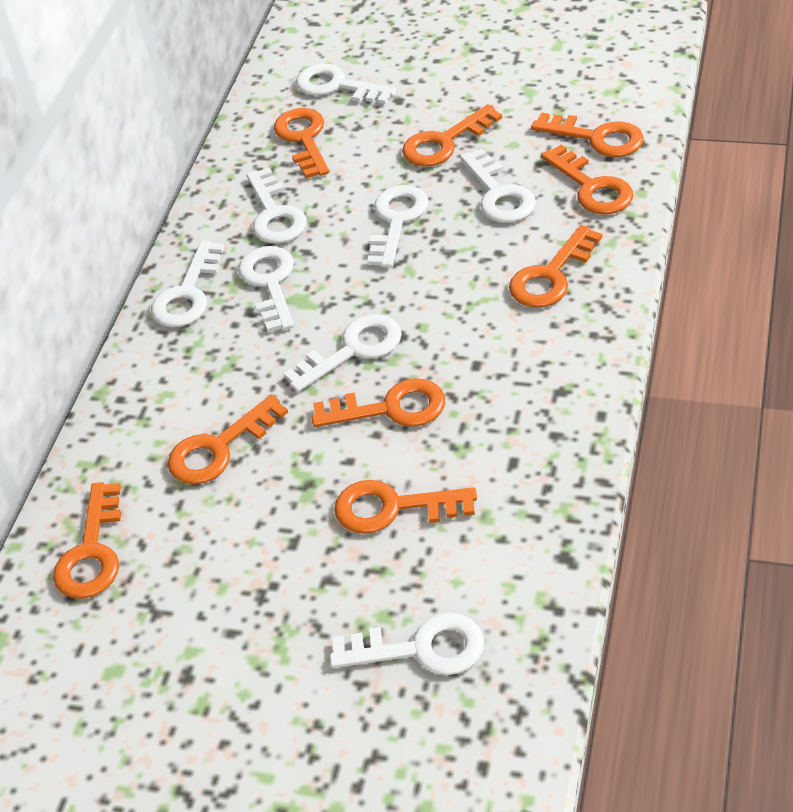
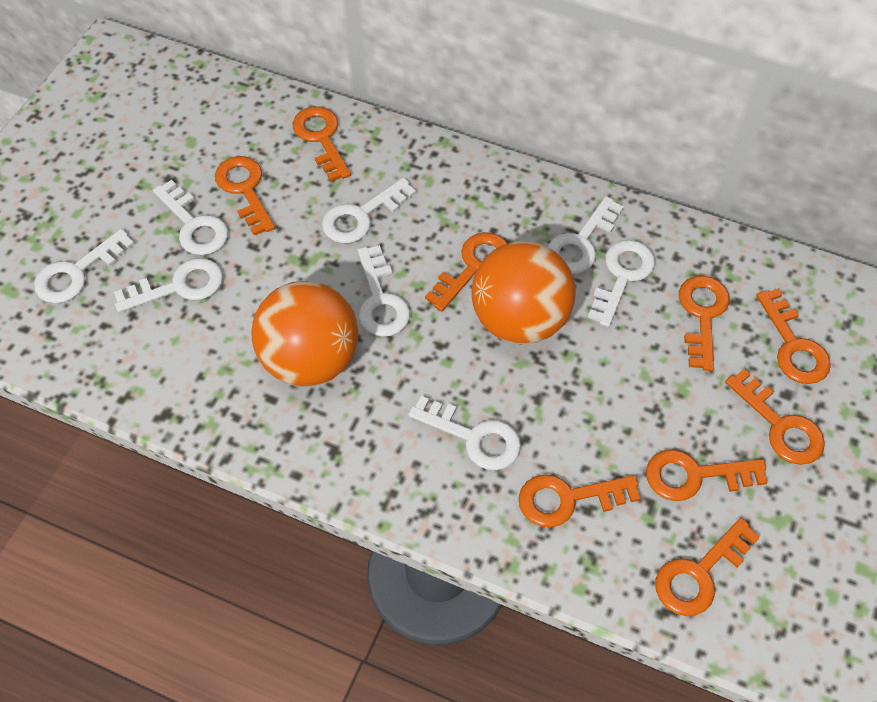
orange ball: 0 -> 2

